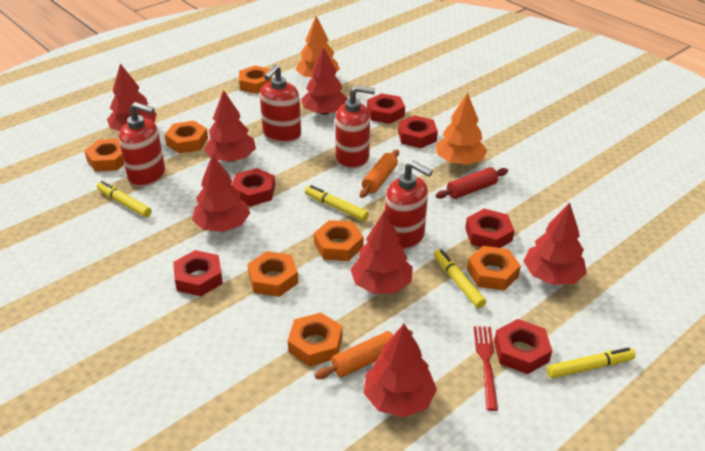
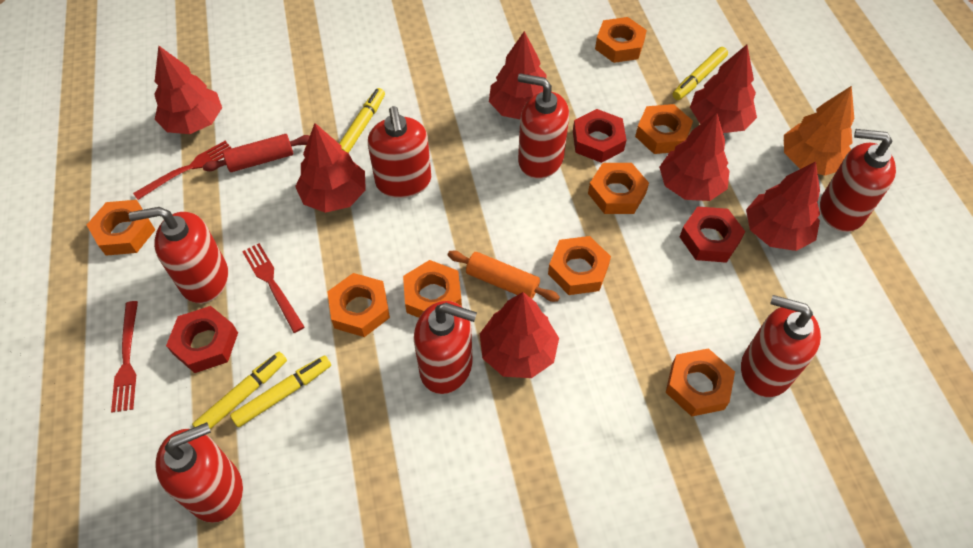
orange nut: 7 -> 8
orange rolling pin: 2 -> 1
orange tree: 2 -> 1
red fork: 1 -> 3
red nut: 6 -> 3
red soap dispenser: 4 -> 7

